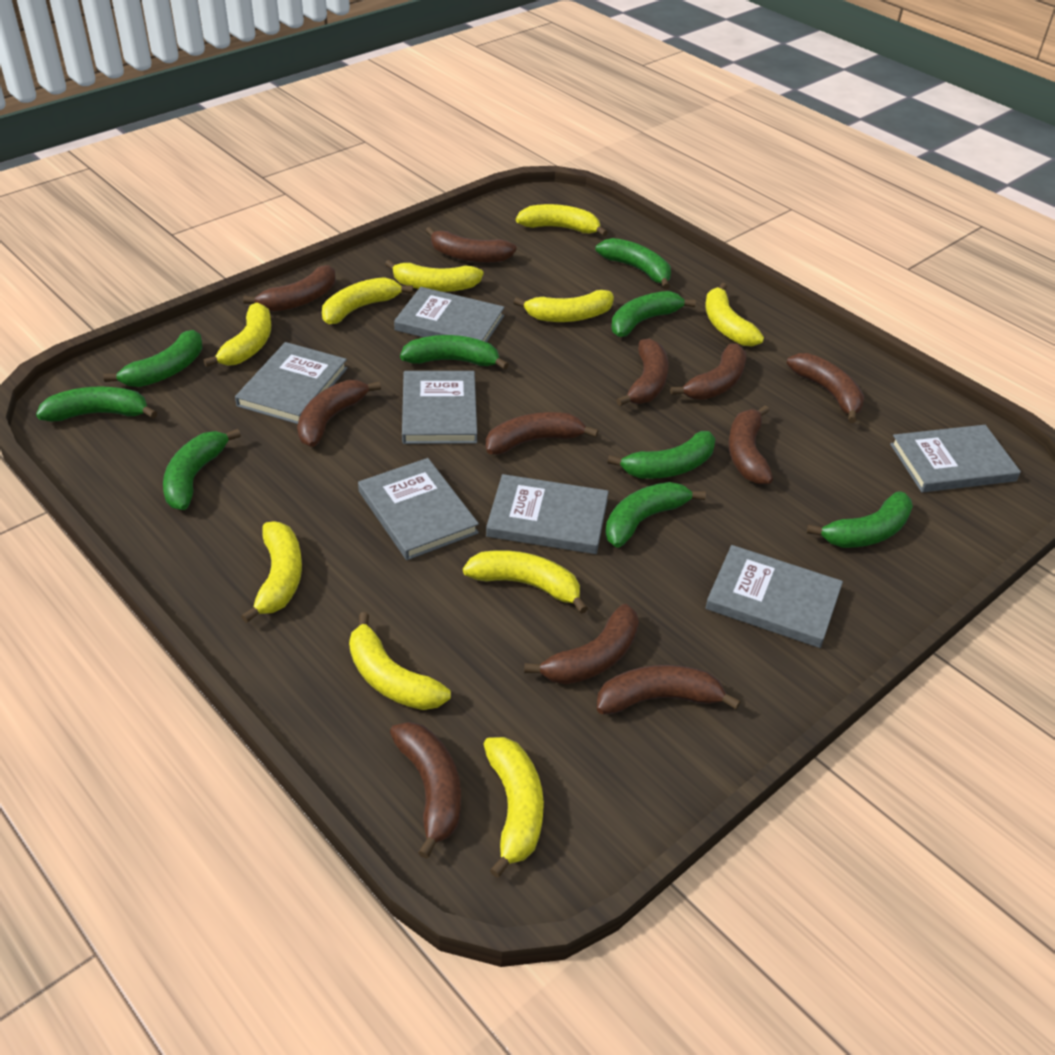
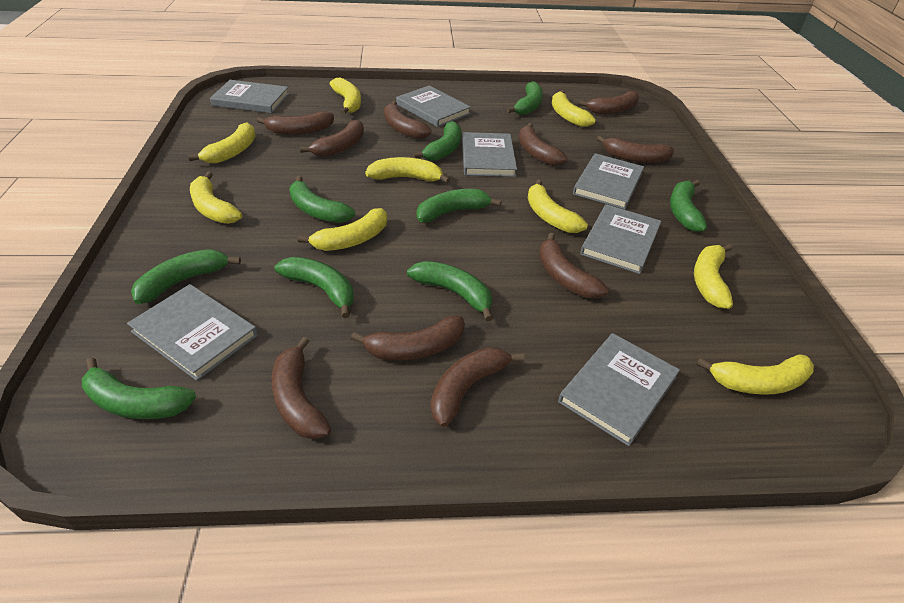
brown banana: 11 -> 10
yellow banana: 10 -> 9

